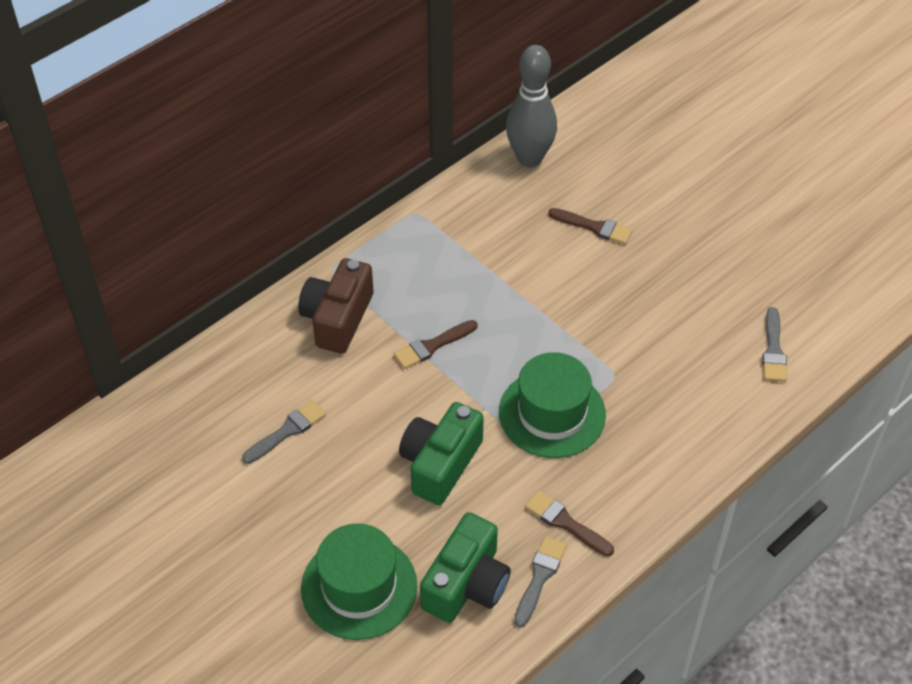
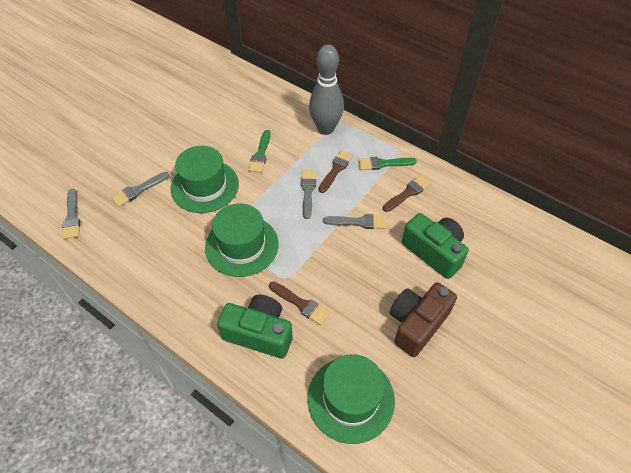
green brush: 0 -> 2
green hat: 2 -> 3
grey brush: 3 -> 4

